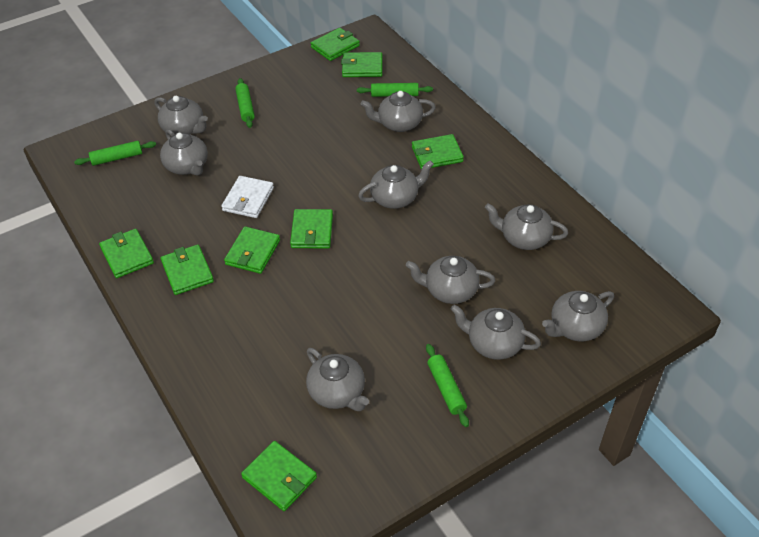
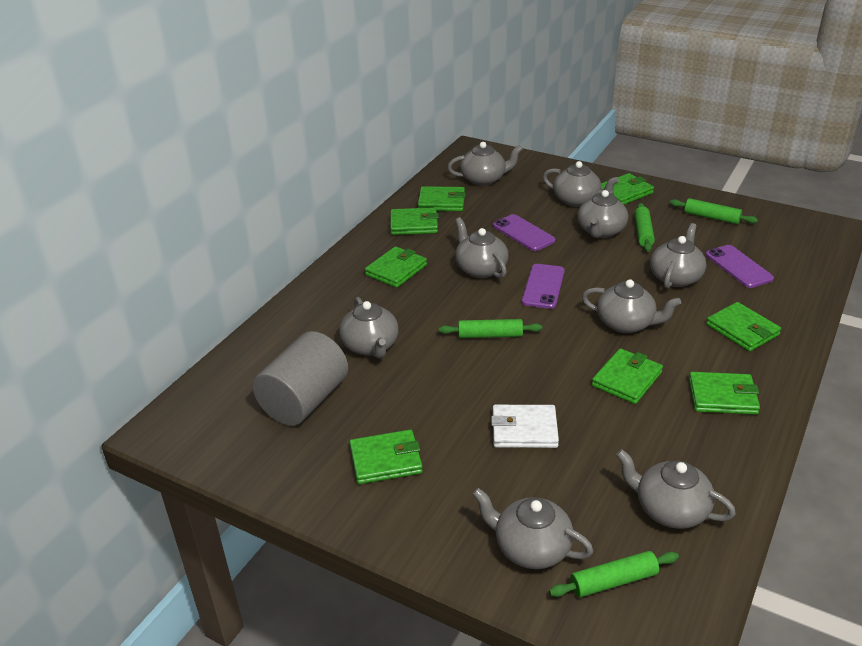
grey cylinder: 0 -> 1
purple phone: 0 -> 3

